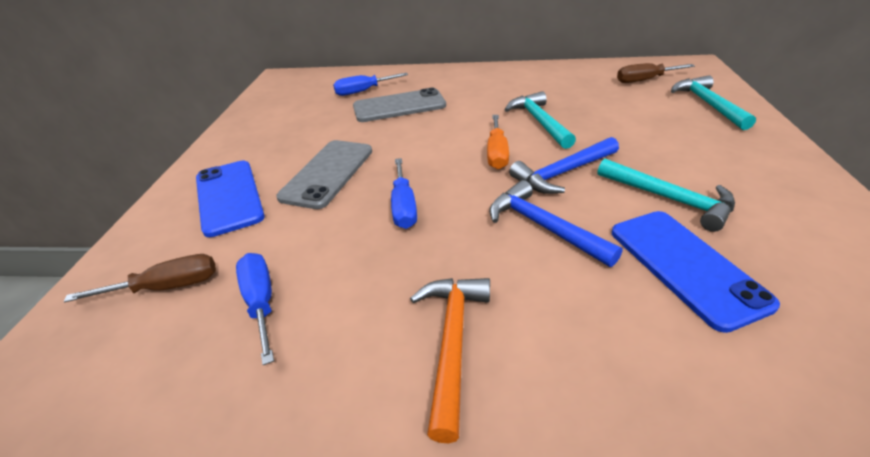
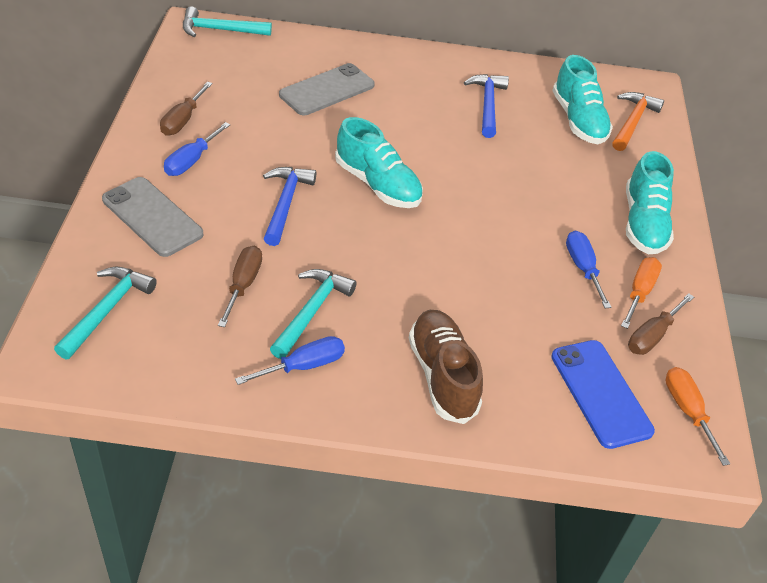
blue phone: 2 -> 1
brown screwdriver: 2 -> 3
brown shoe: 0 -> 1
orange screwdriver: 1 -> 2
turquoise shoe: 0 -> 3

